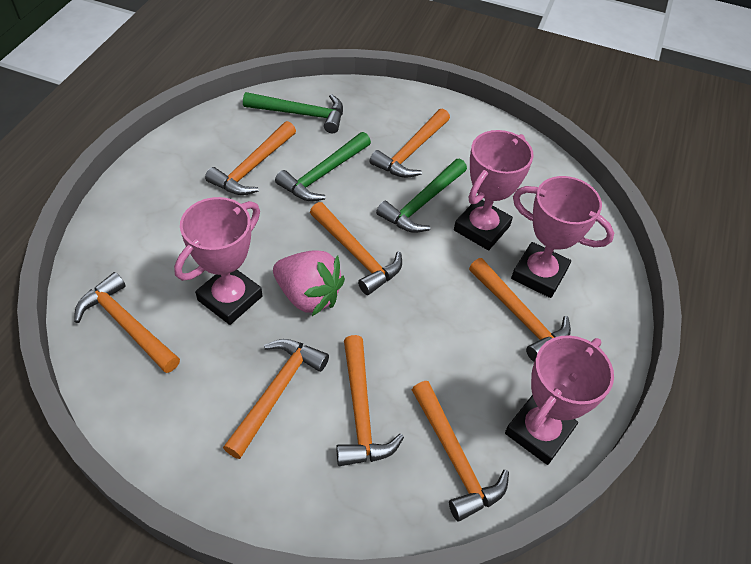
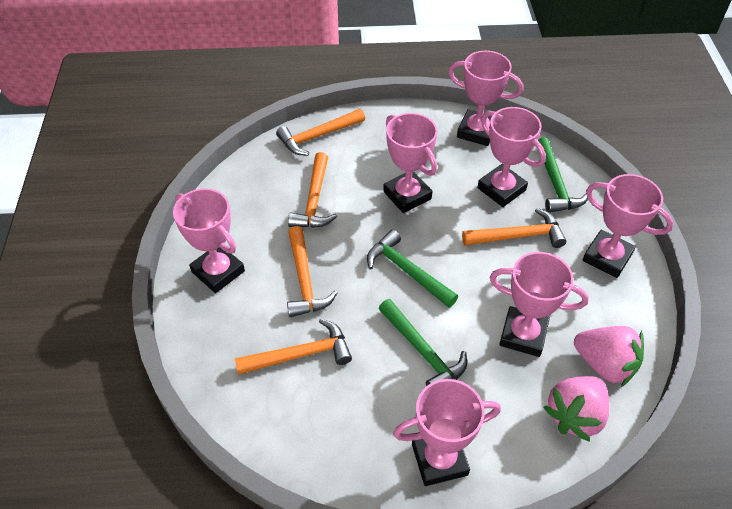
orange hammer: 8 -> 5
pink strawberry: 1 -> 2
pink trophy: 4 -> 7

